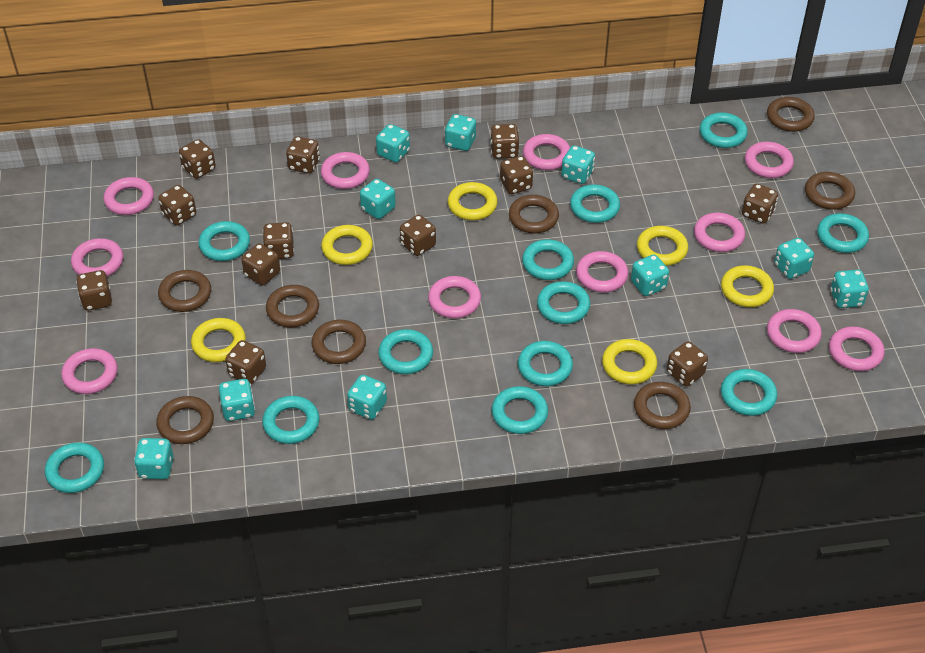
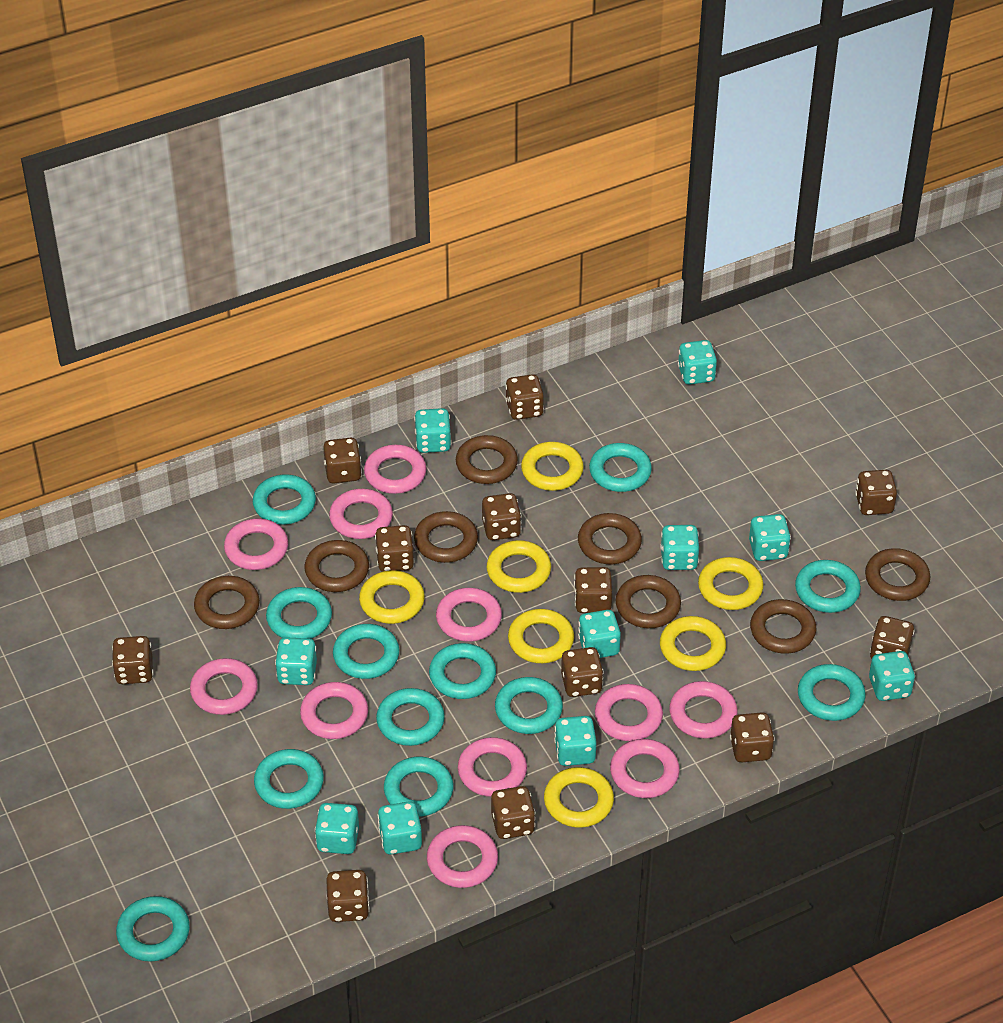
yellow ring: 6 -> 7

